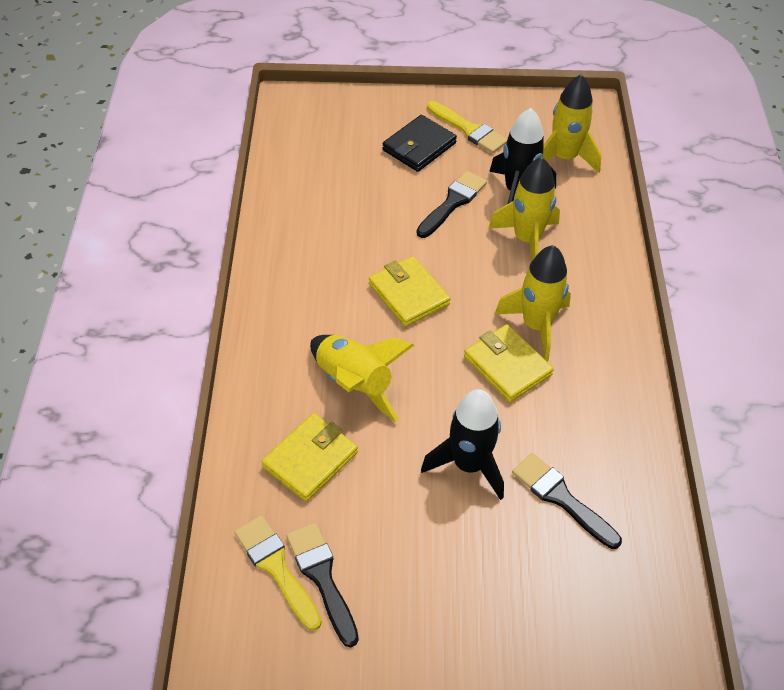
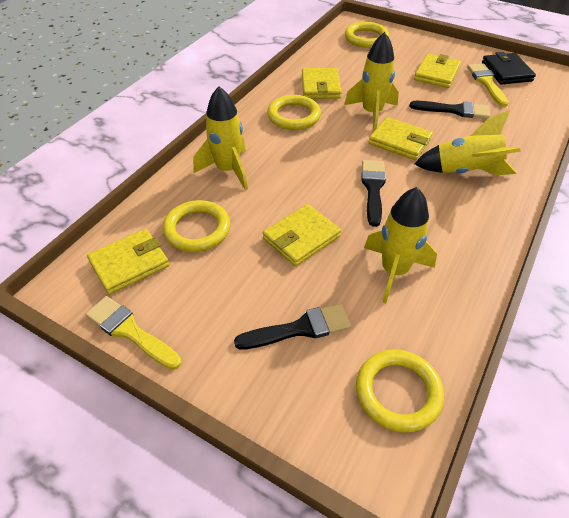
black rocket: 2 -> 0
yellow ring: 0 -> 4
yellow wallet: 3 -> 5

